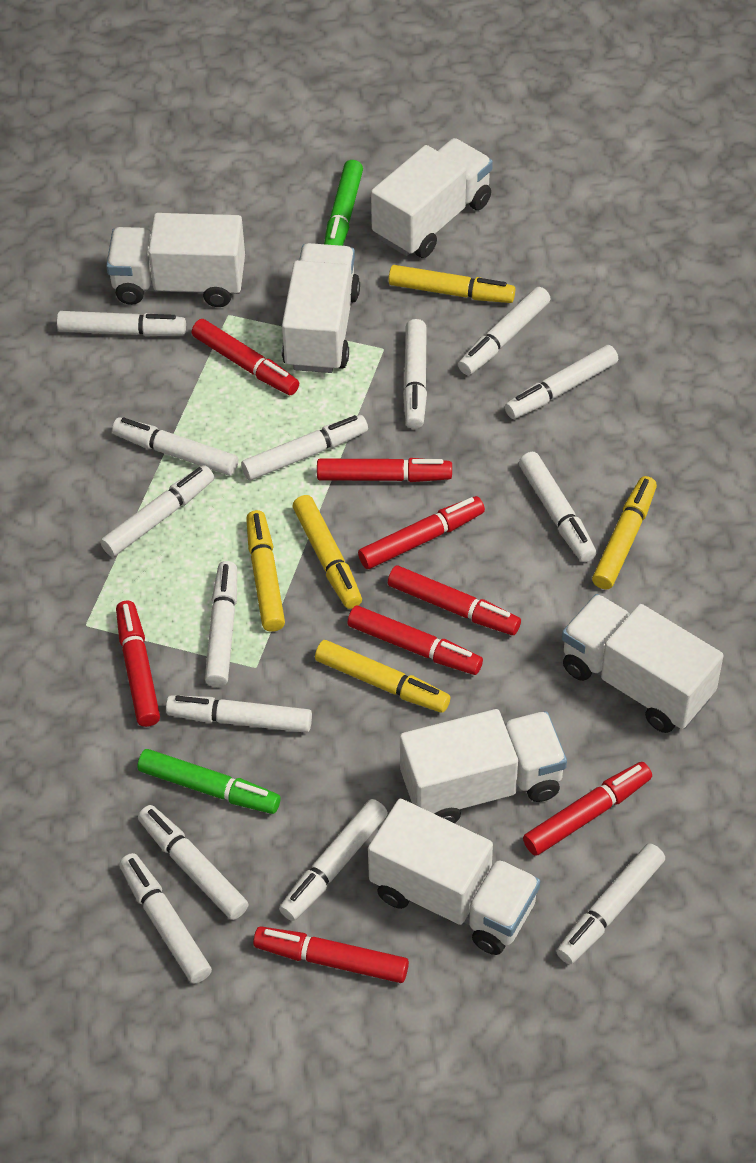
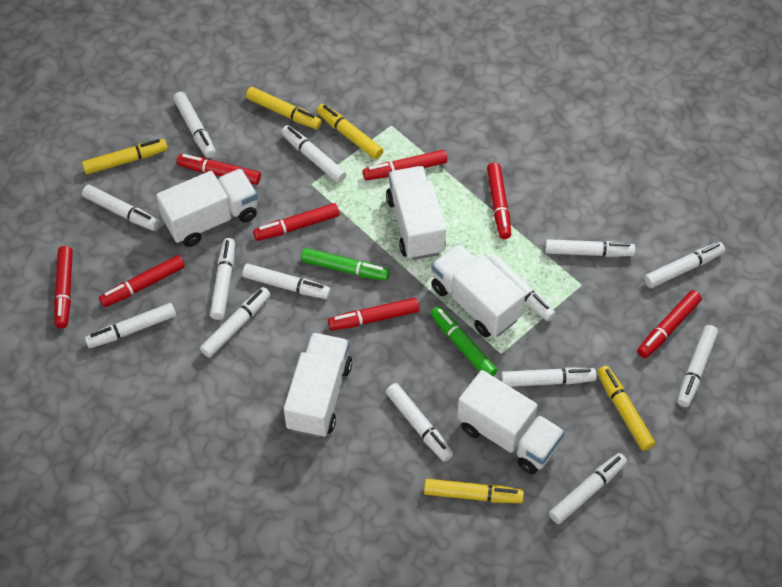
white truck: 6 -> 5

